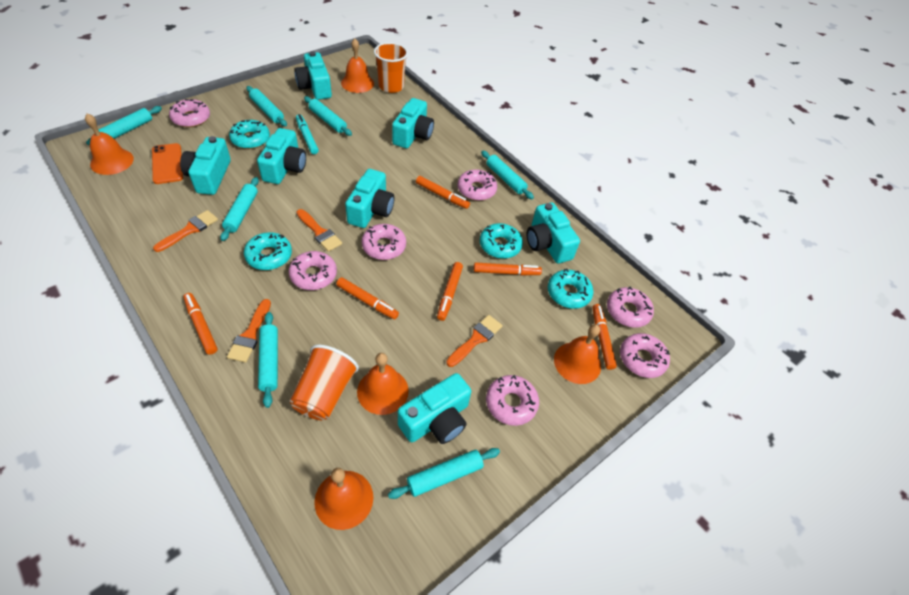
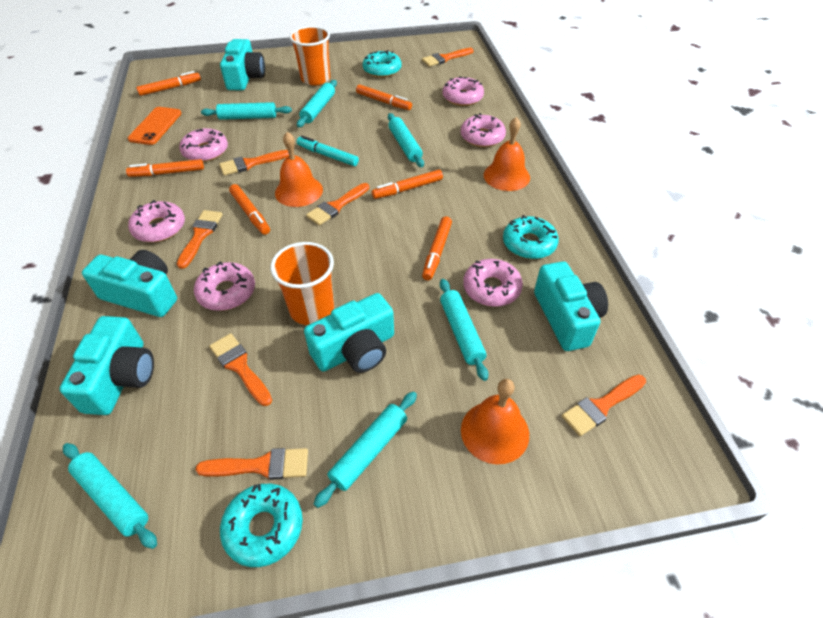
orange bell: 5 -> 3
orange brush: 4 -> 7
pink donut: 7 -> 6
turquoise camera: 7 -> 5
turquoise donut: 4 -> 3
turquoise rolling pin: 7 -> 6

